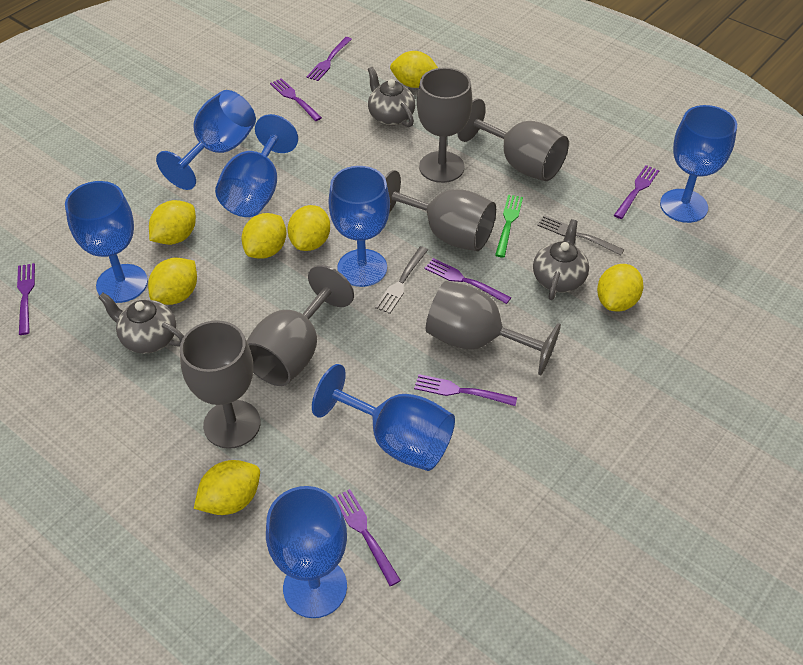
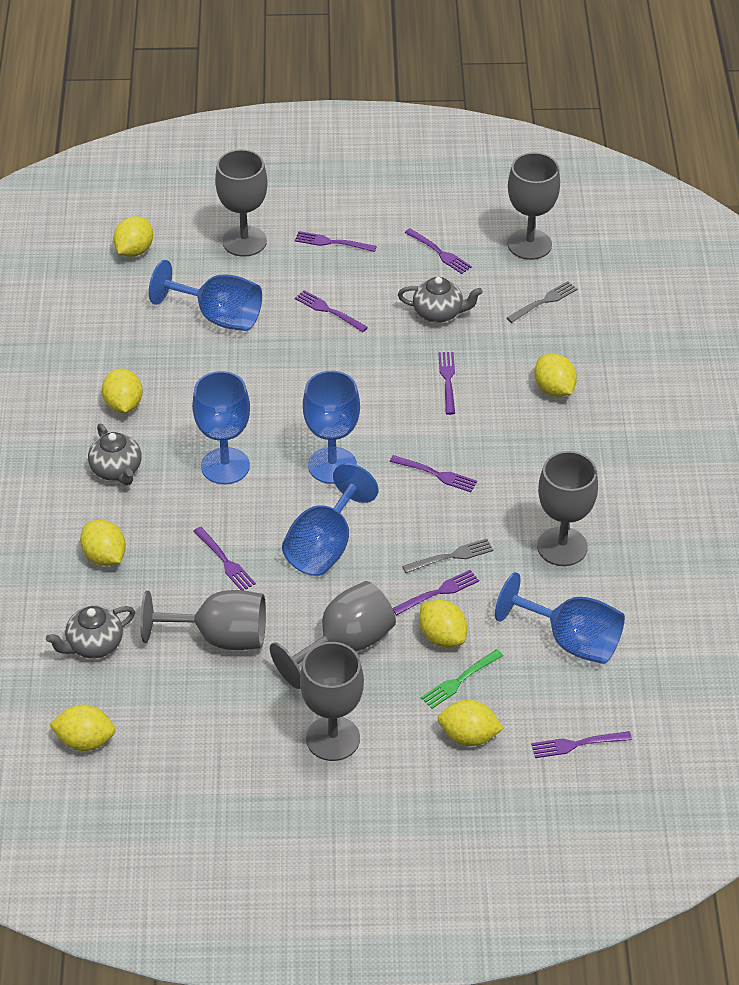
blue goblet: 7 -> 5
purple fork: 7 -> 8

